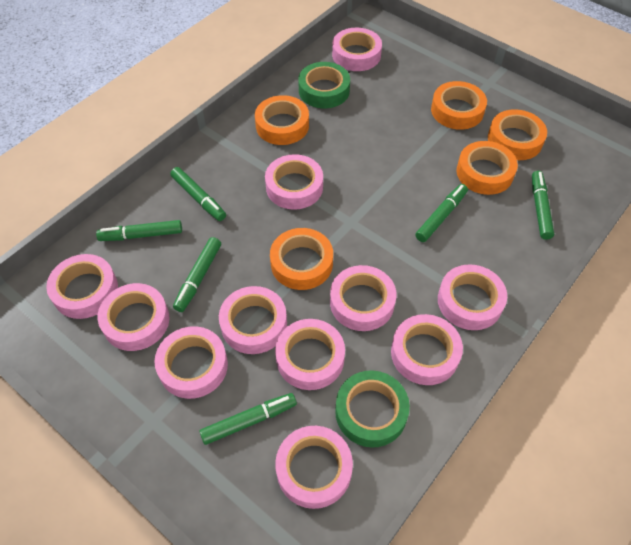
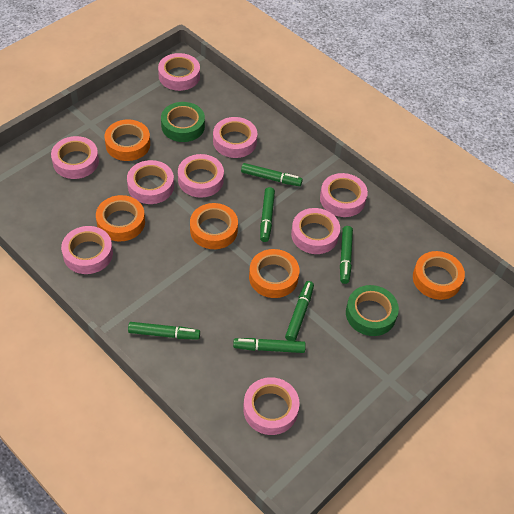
pink tape: 11 -> 9

